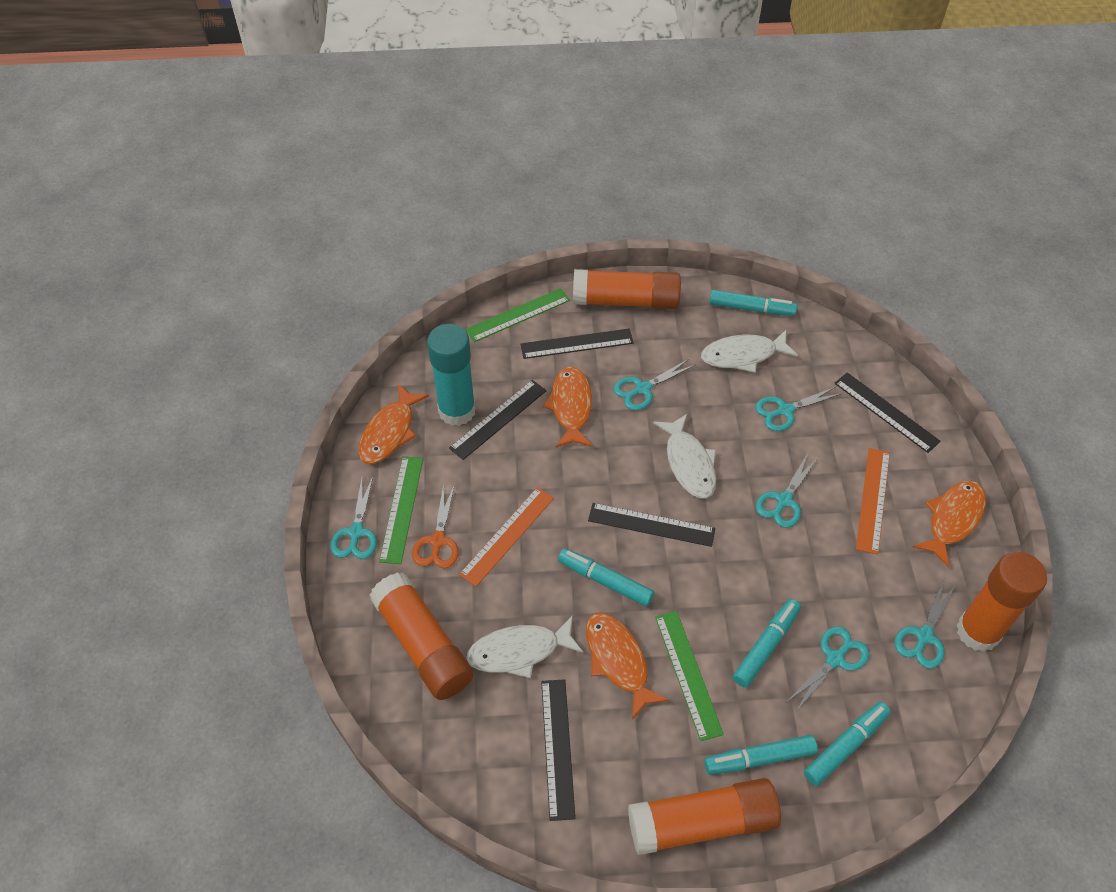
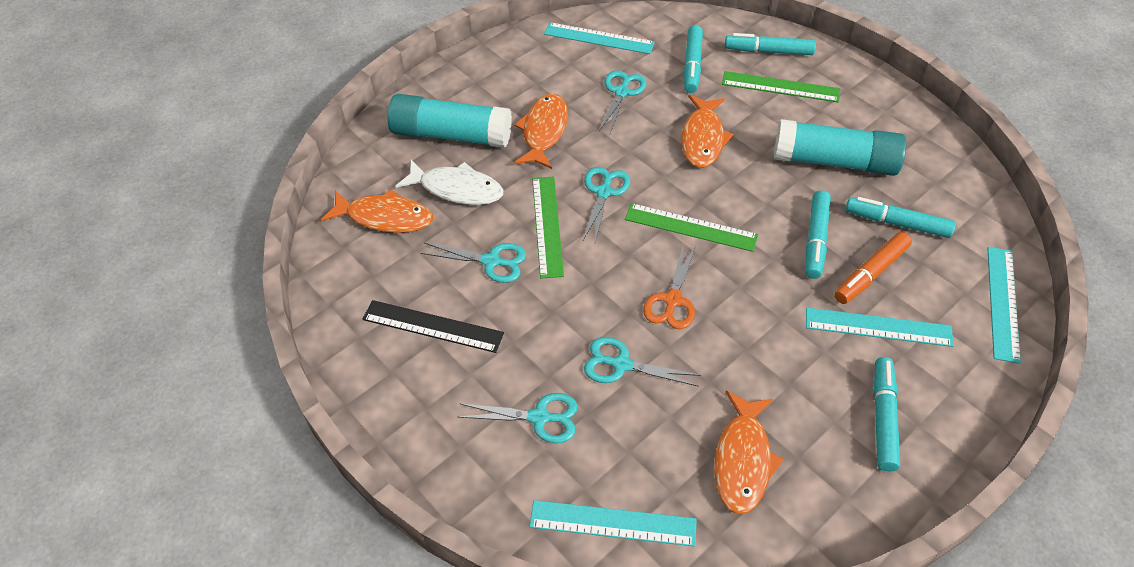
black ruler: 5 -> 1
orange glue stick: 4 -> 0
orange marker: 0 -> 1
orange ruler: 2 -> 0
turquoise glue stick: 1 -> 2
turquoise ruler: 0 -> 4
turquoise scissors: 6 -> 5
white fish: 3 -> 1

